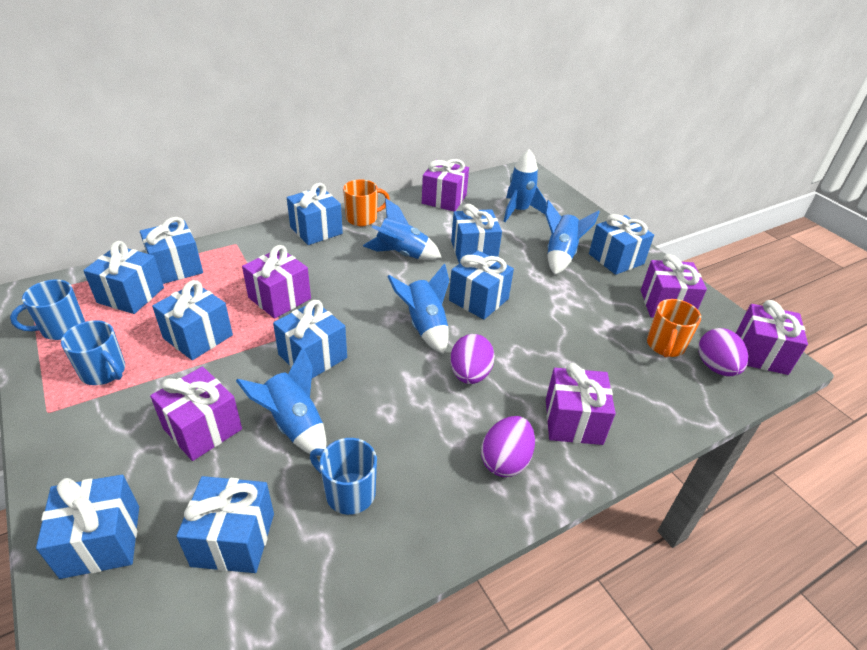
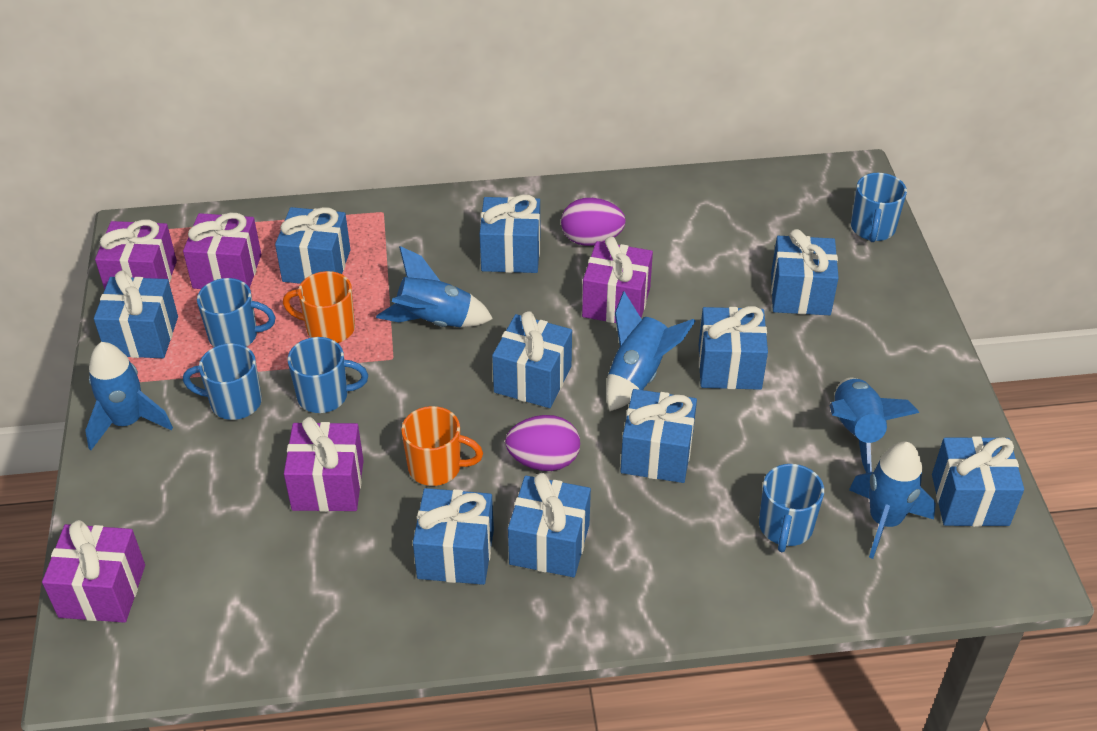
blue mug: 3 -> 5
purple egg: 3 -> 2
purple gift: 6 -> 5

